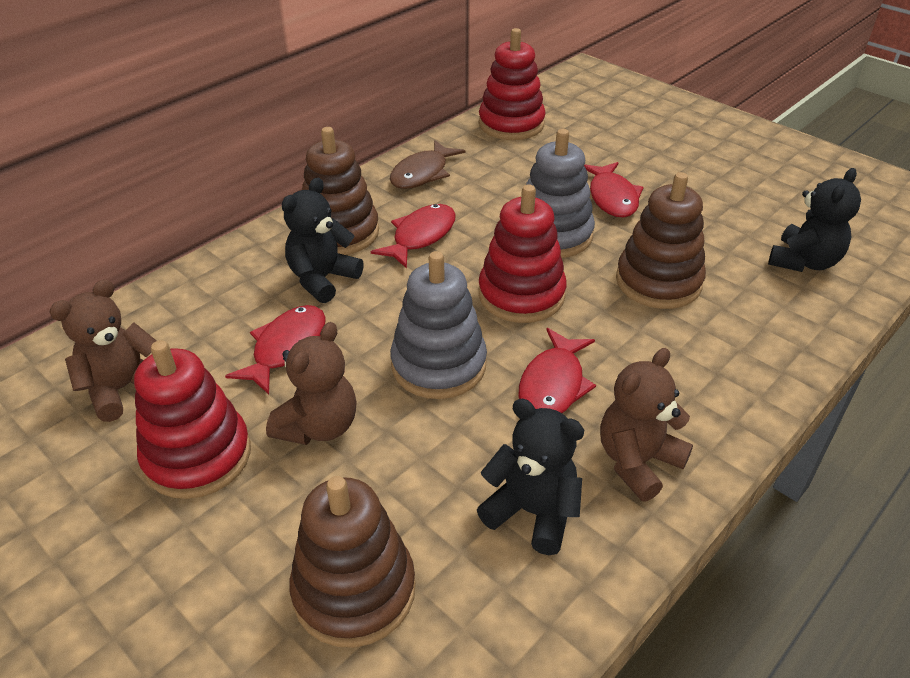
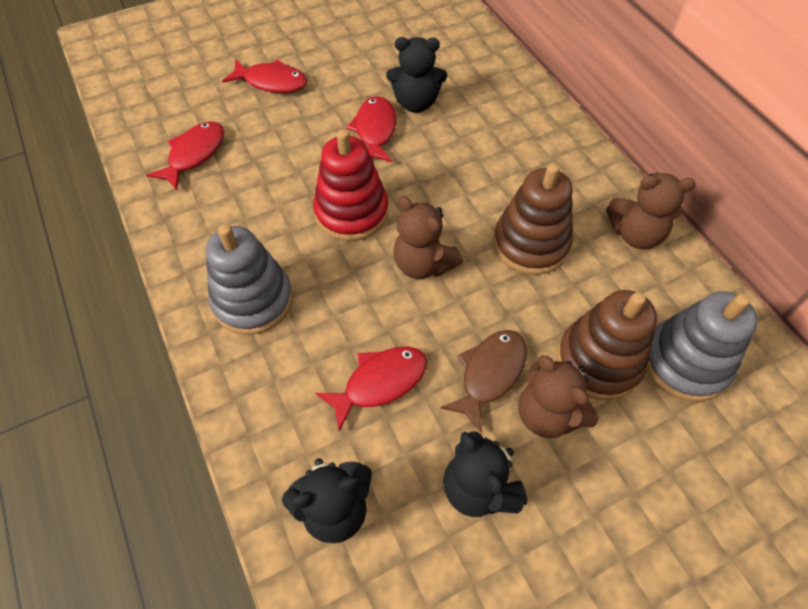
brown stacking toy: 3 -> 2
red stacking toy: 3 -> 1

